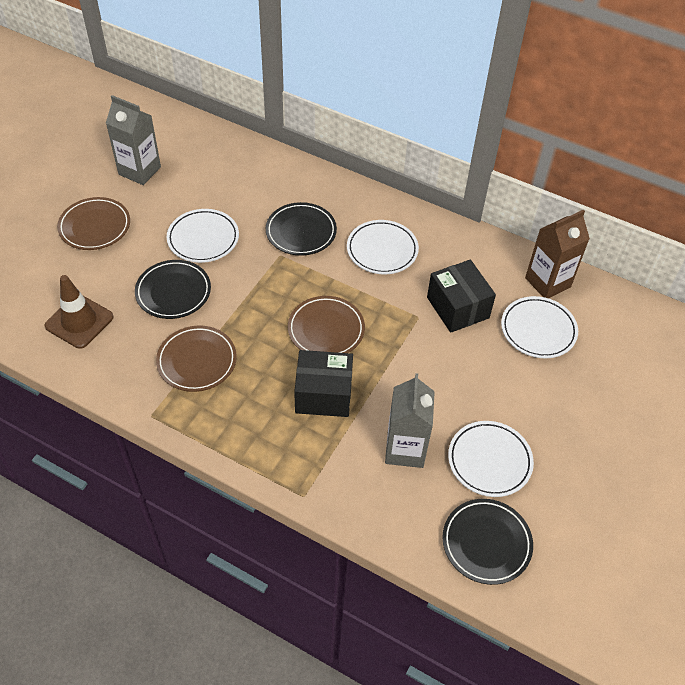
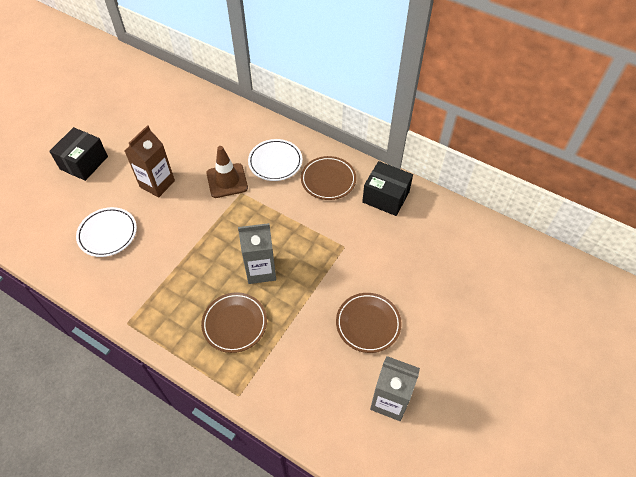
black plate: 3 -> 0
white plate: 4 -> 2

